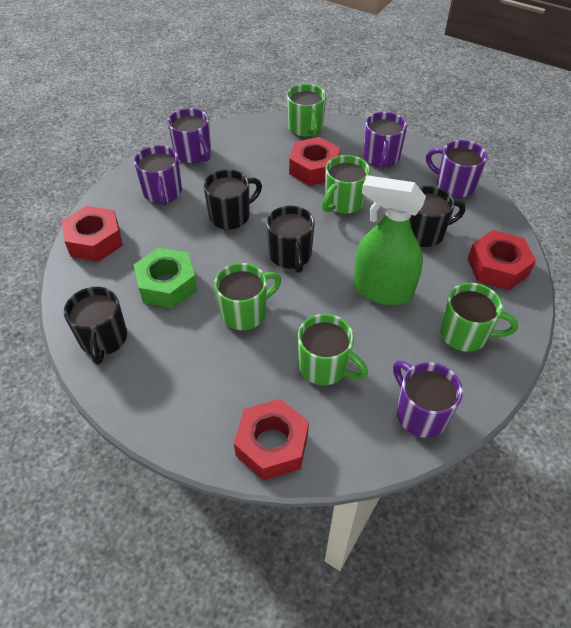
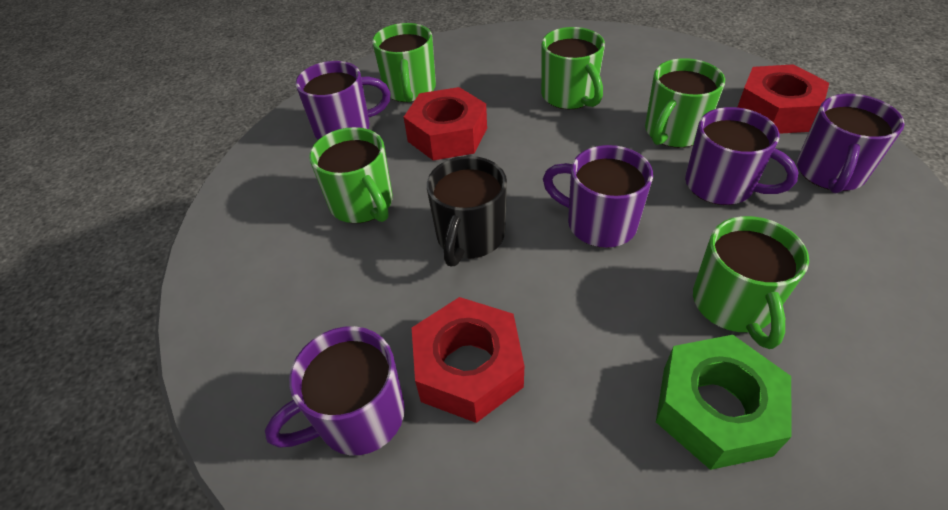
black mug: 4 -> 1
green spray bottle: 1 -> 0
red nut: 4 -> 3

